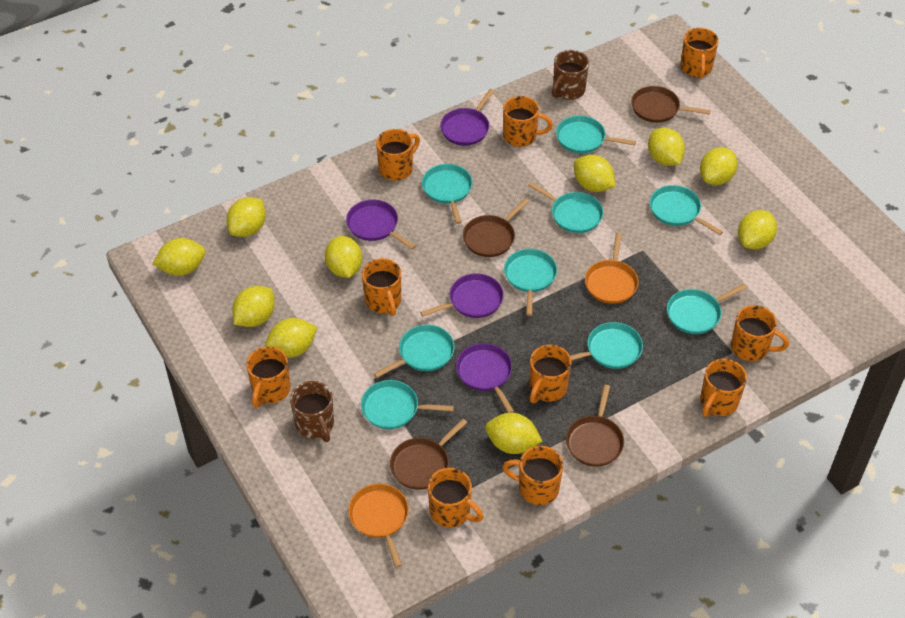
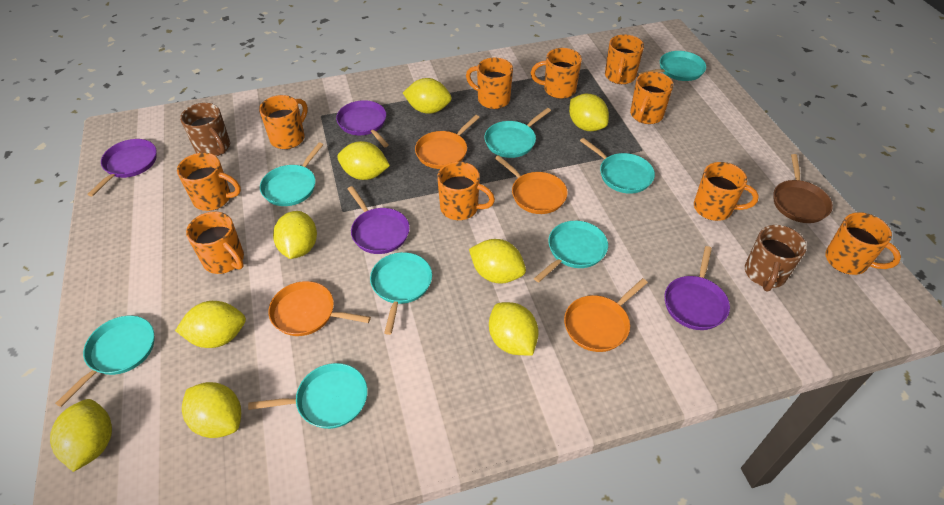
brown pan: 4 -> 1
orange pan: 2 -> 4
turquoise pan: 9 -> 8
yellow lemon: 10 -> 9

